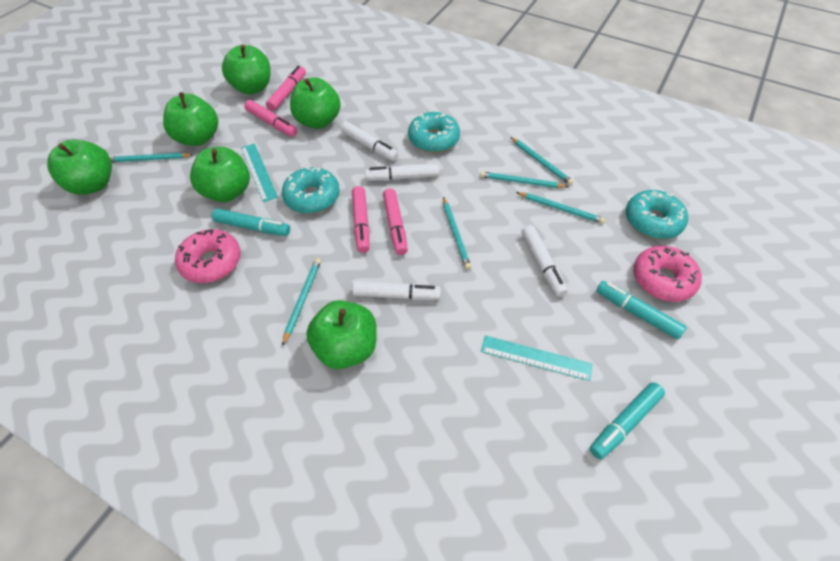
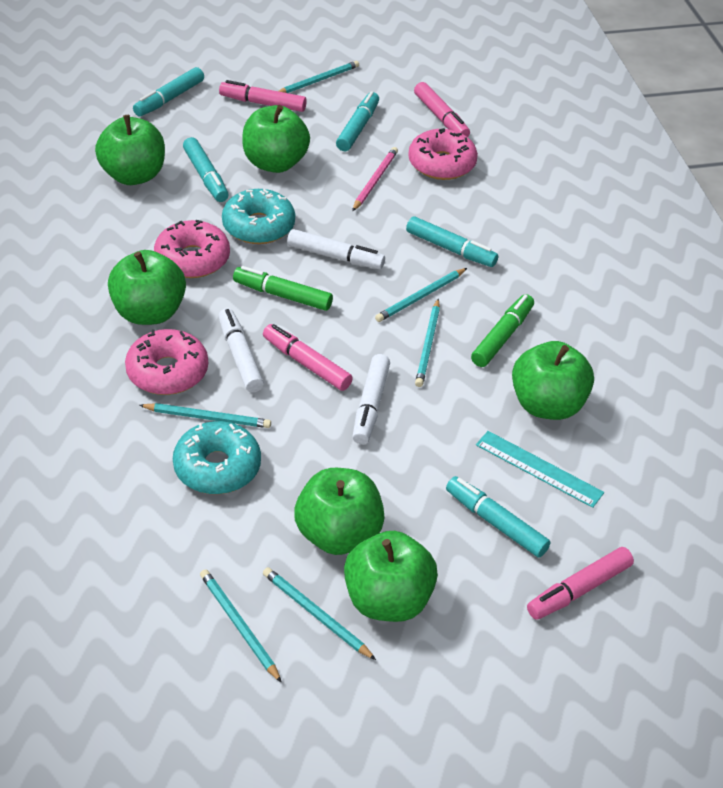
green marker: 0 -> 2
pink donut: 2 -> 3
pink pencil: 0 -> 1
turquoise donut: 3 -> 2
turquoise marker: 3 -> 5
turquoise ruler: 2 -> 1
white marker: 4 -> 3

